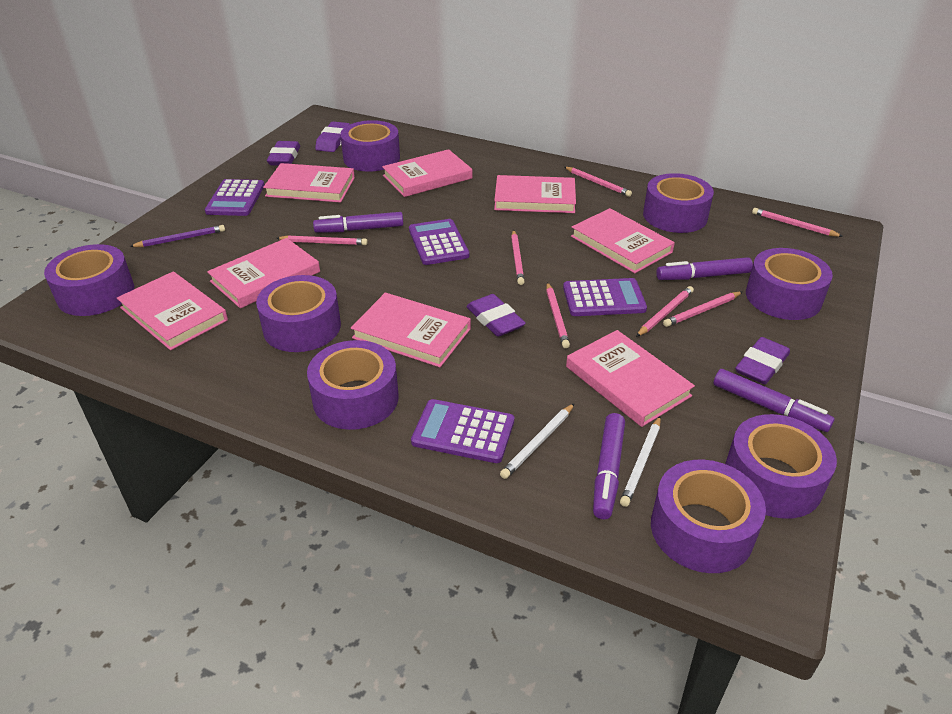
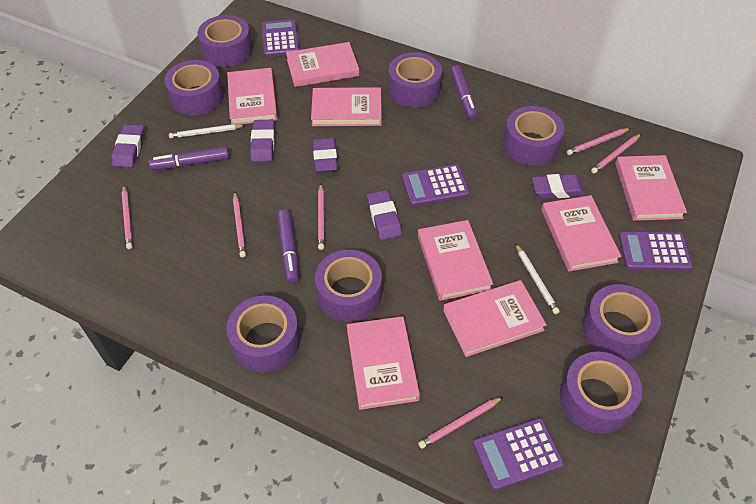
pink pencil: 7 -> 6
purple eraser: 4 -> 5
purple marker: 4 -> 3
purple pencil: 1 -> 0

